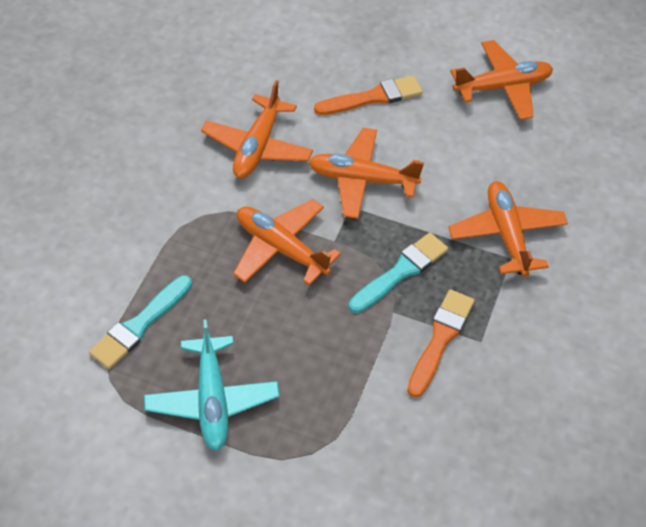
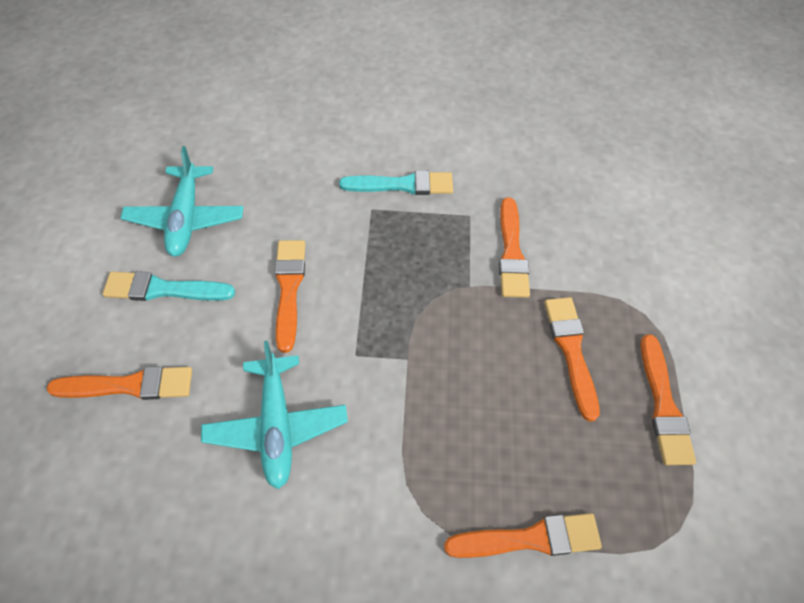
orange brush: 2 -> 6
orange plane: 5 -> 0
turquoise plane: 1 -> 2

